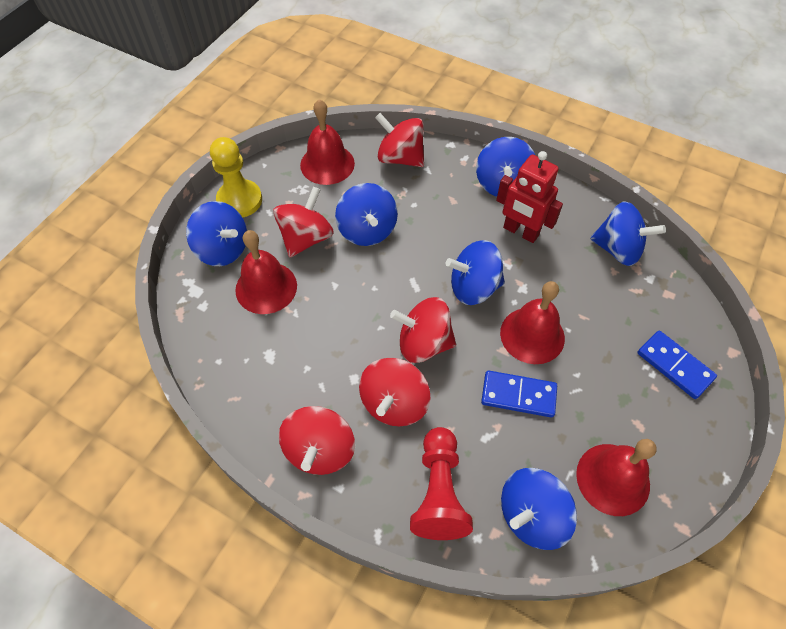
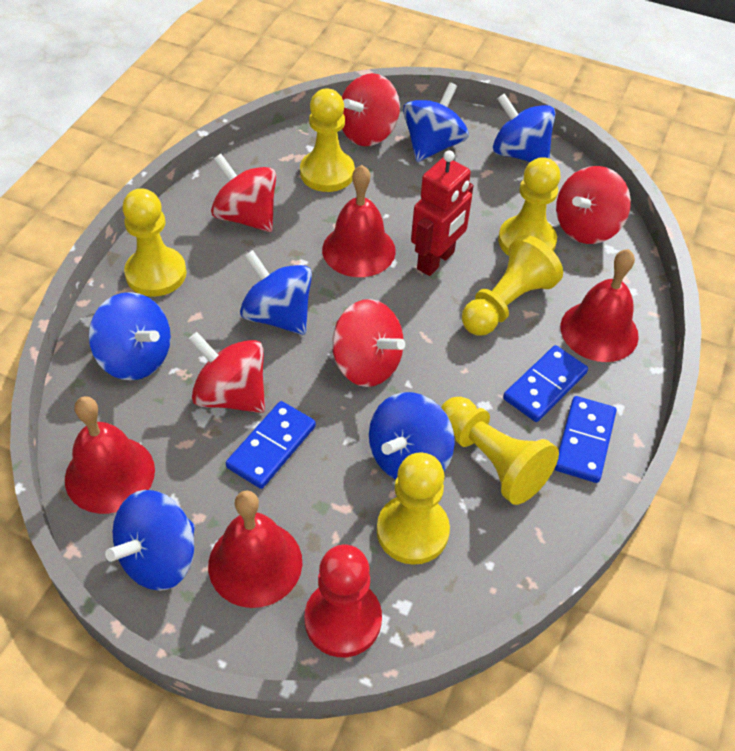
blue domino: 2 -> 3
yellow pawn: 1 -> 6

